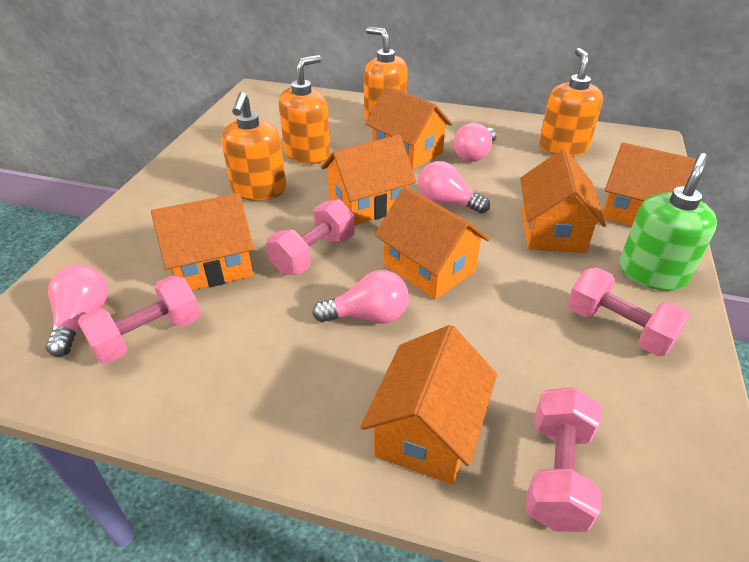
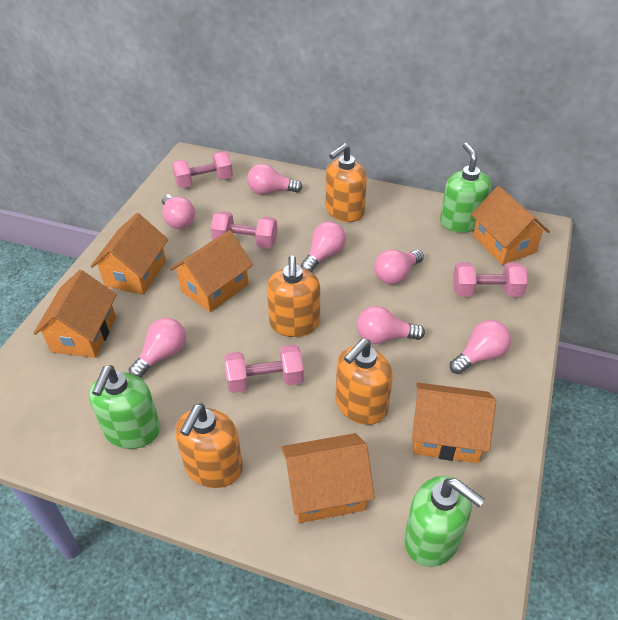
green soap dispenser: 1 -> 3
orange house: 7 -> 6
pink light bulb: 4 -> 7

